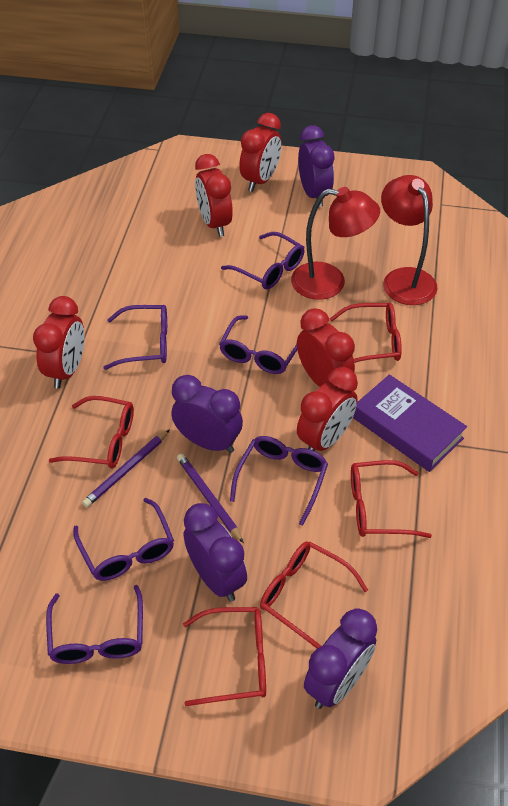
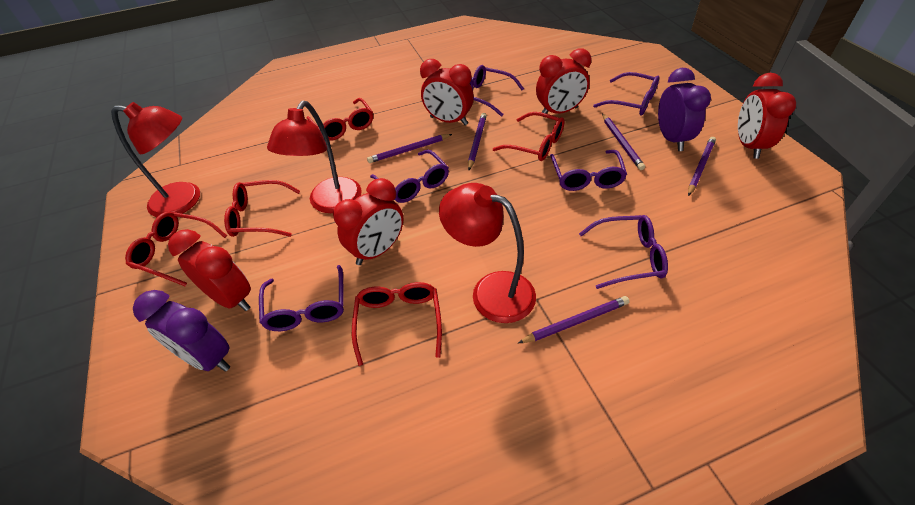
purple book: 1 -> 0
purple clock: 4 -> 2
purple pencil: 2 -> 5
red lamp: 2 -> 3

